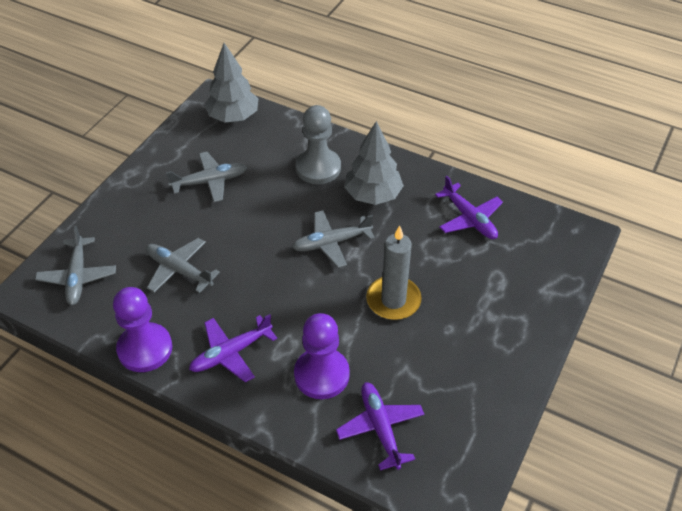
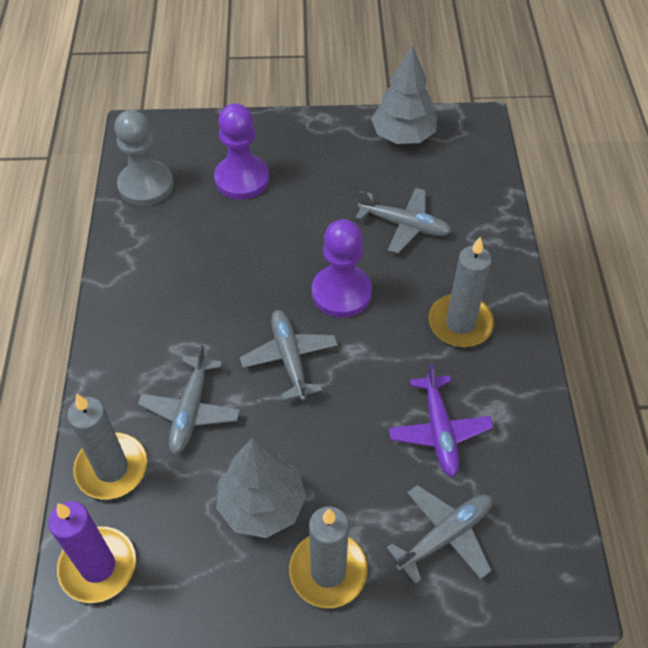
grey candle: 1 -> 3
purple candle: 0 -> 1
purple plane: 3 -> 1

